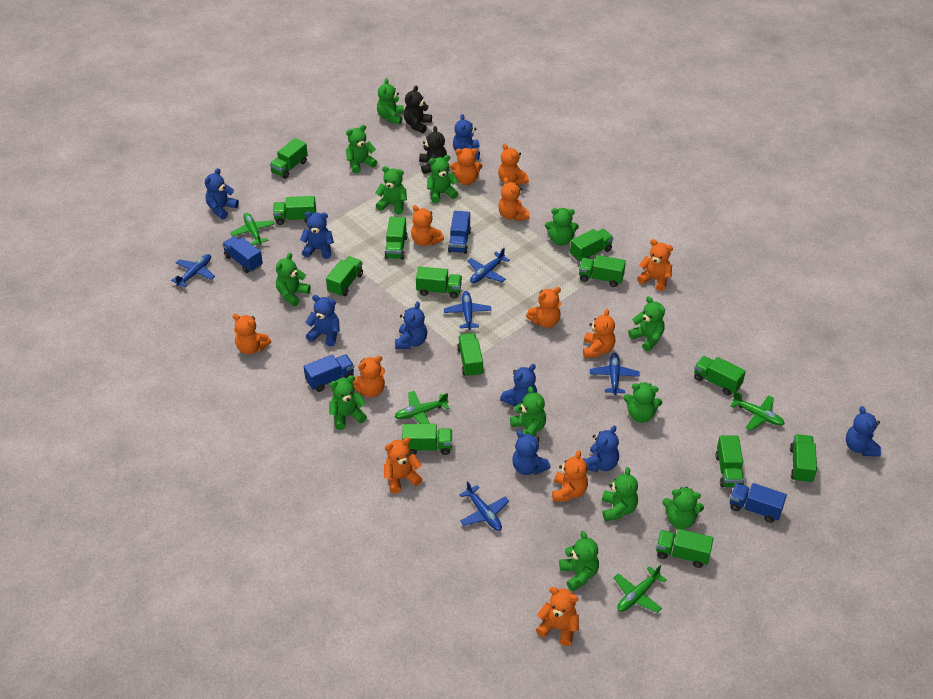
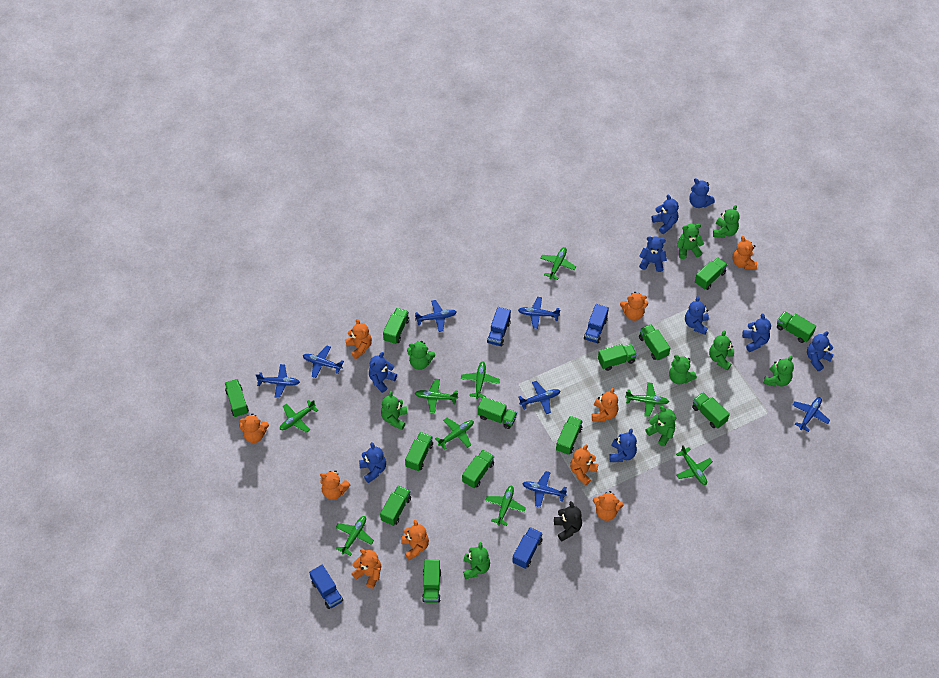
black teddy bear: 2 -> 1
blue plane: 5 -> 7
green plane: 4 -> 9
green teddy bear: 13 -> 9
orange teddy bear: 12 -> 10

